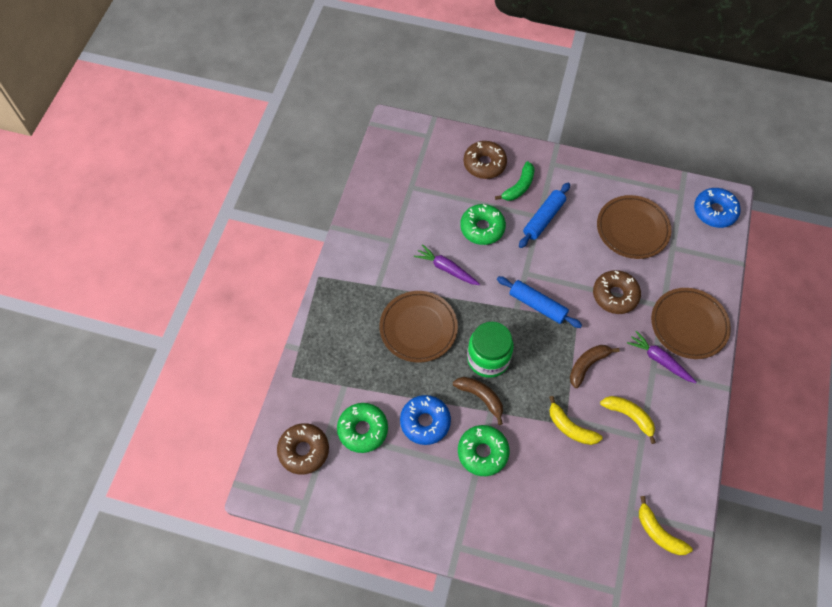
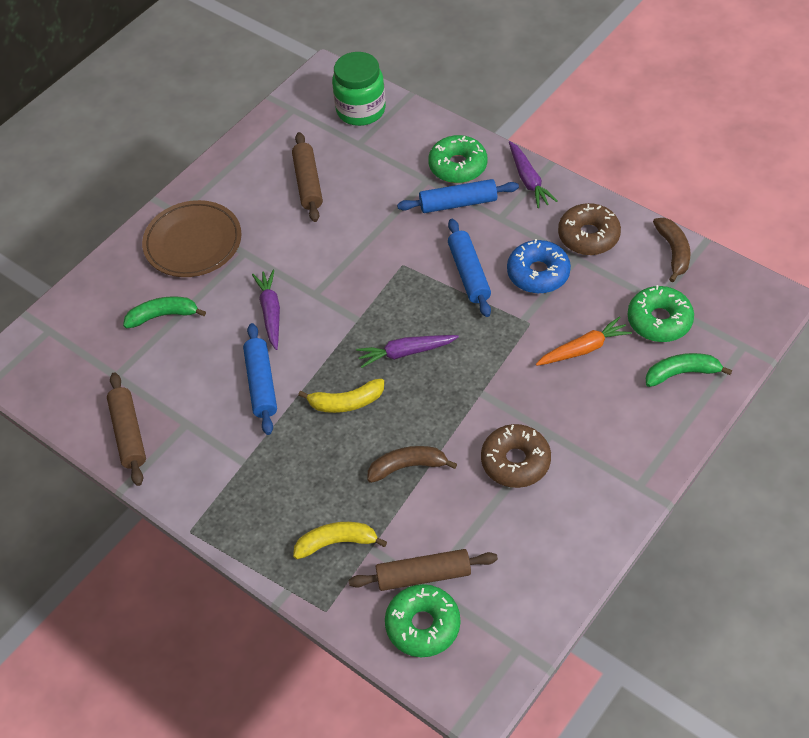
blue donut: 2 -> 1
blue rolling pin: 2 -> 3
brown donut: 3 -> 2
brown plate: 3 -> 1
brown rolling pin: 0 -> 3
green banana: 1 -> 2
orange carrot: 0 -> 1
purple carrot: 2 -> 3
yellow banana: 3 -> 2

